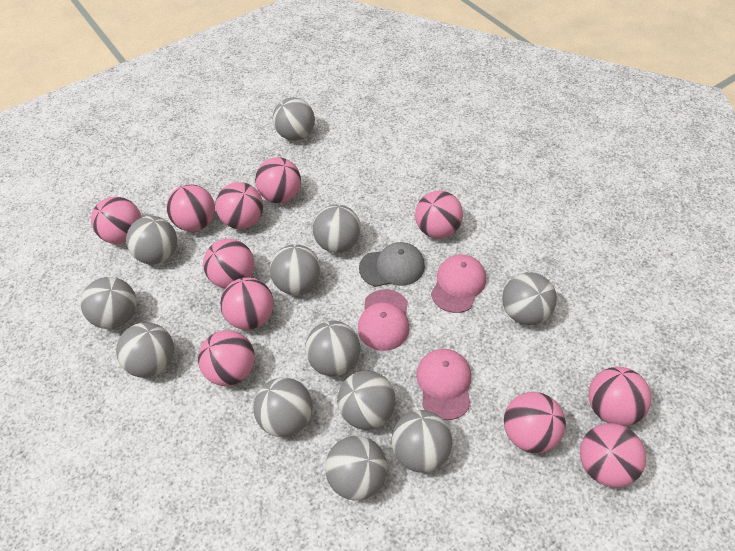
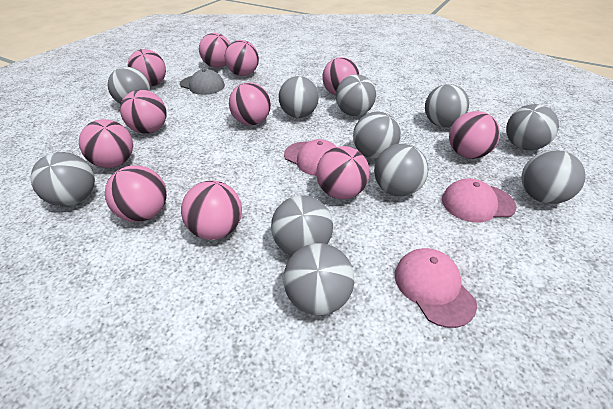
grey ball: 12 -> 11

